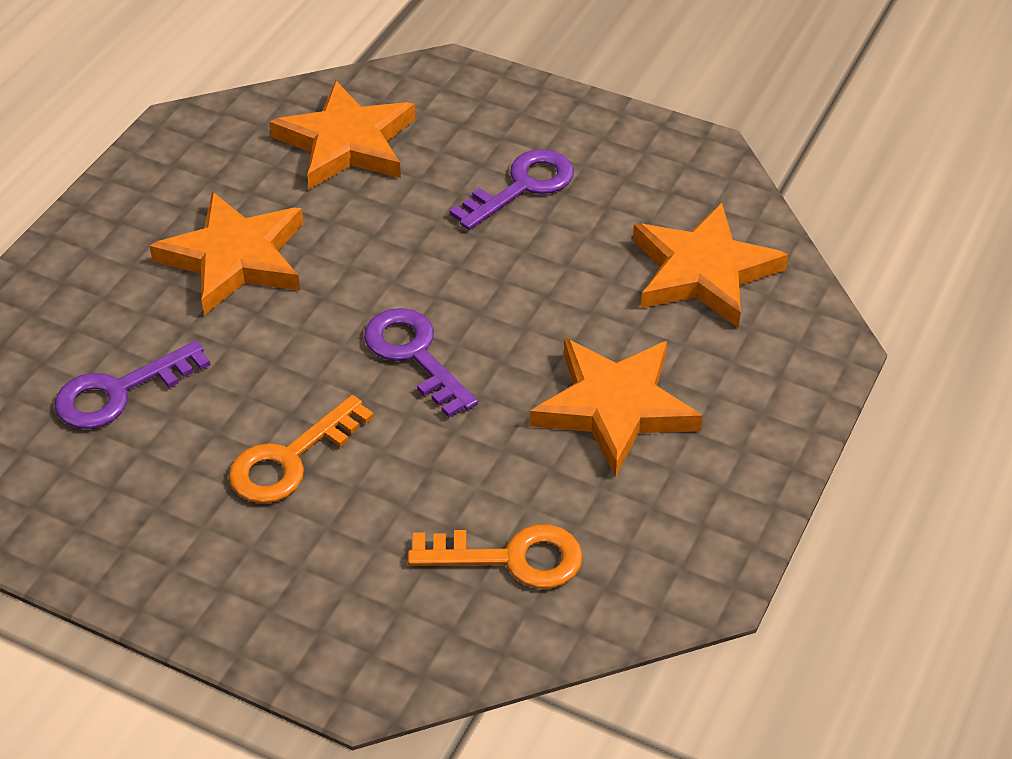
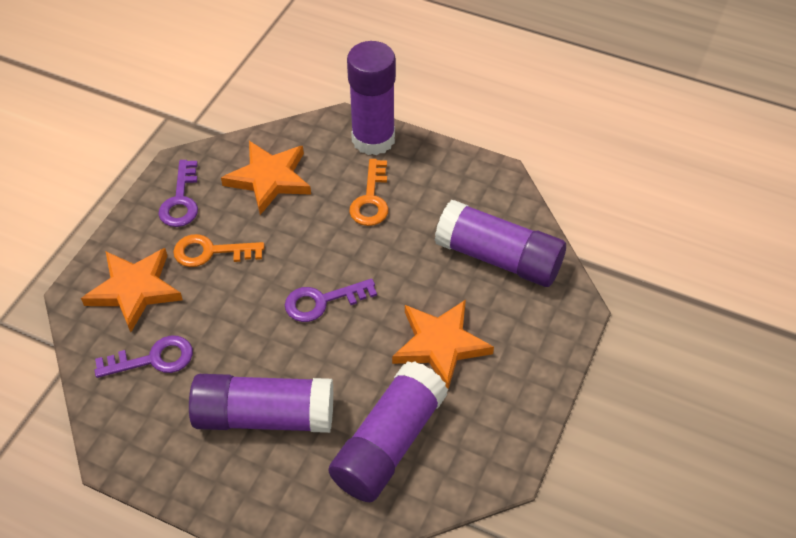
orange star: 4 -> 3
purple glue stick: 0 -> 4

